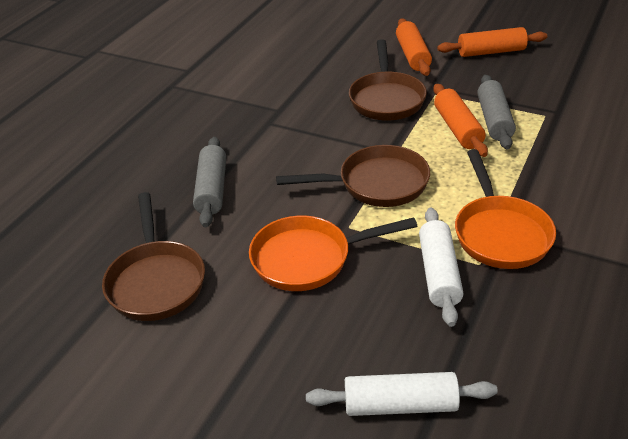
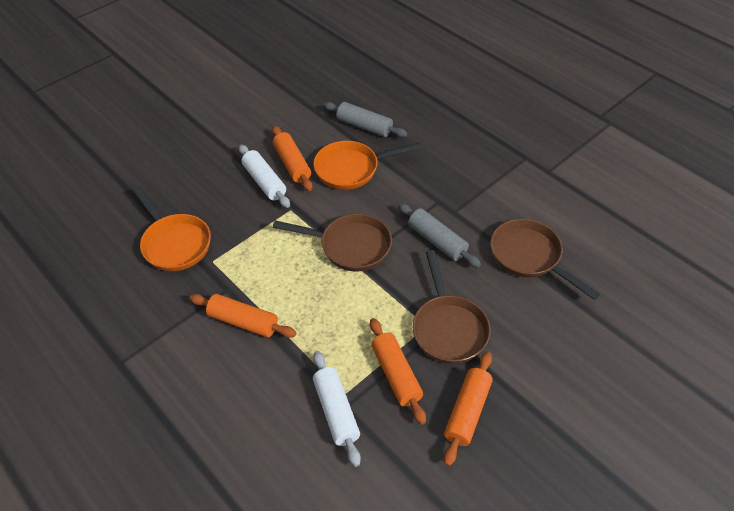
orange rolling pin: 3 -> 4

